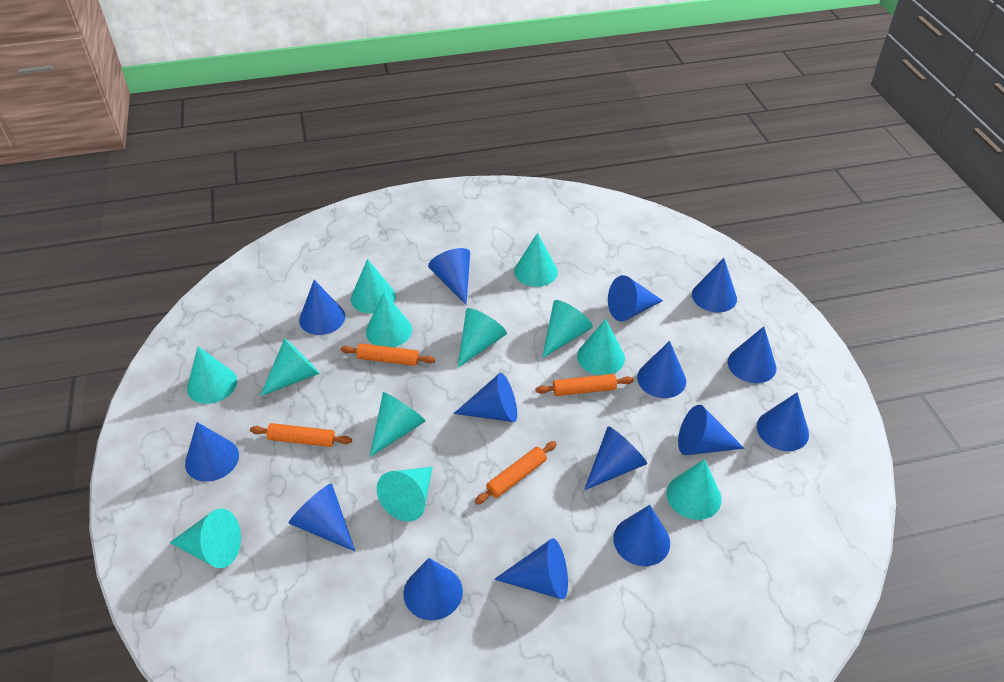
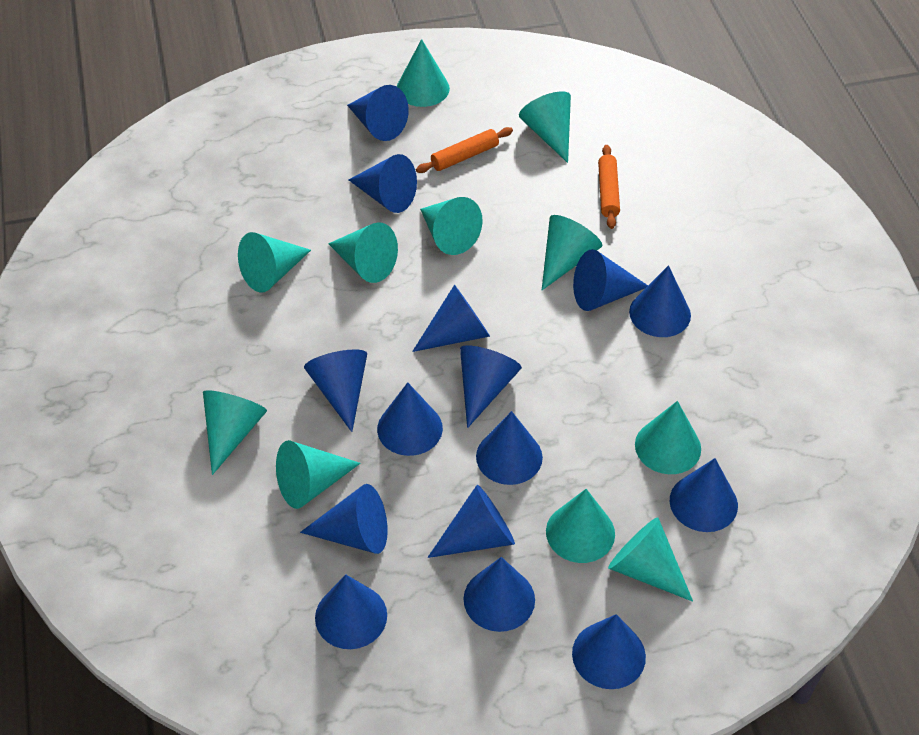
orange rolling pin: 4 -> 2
turquoise cone: 12 -> 11

